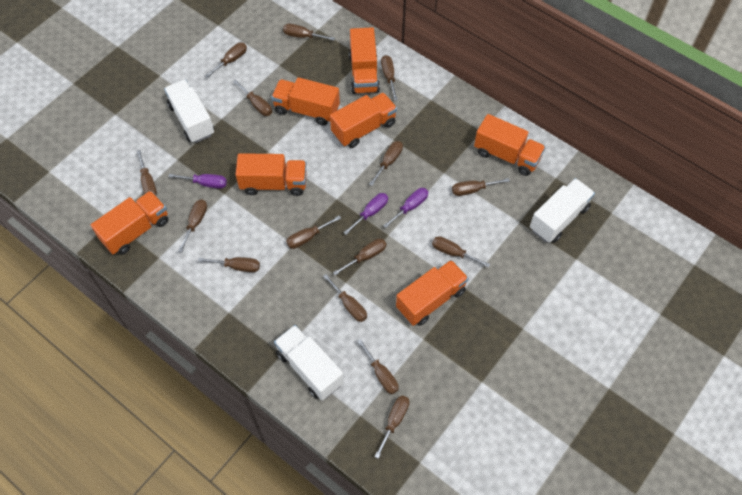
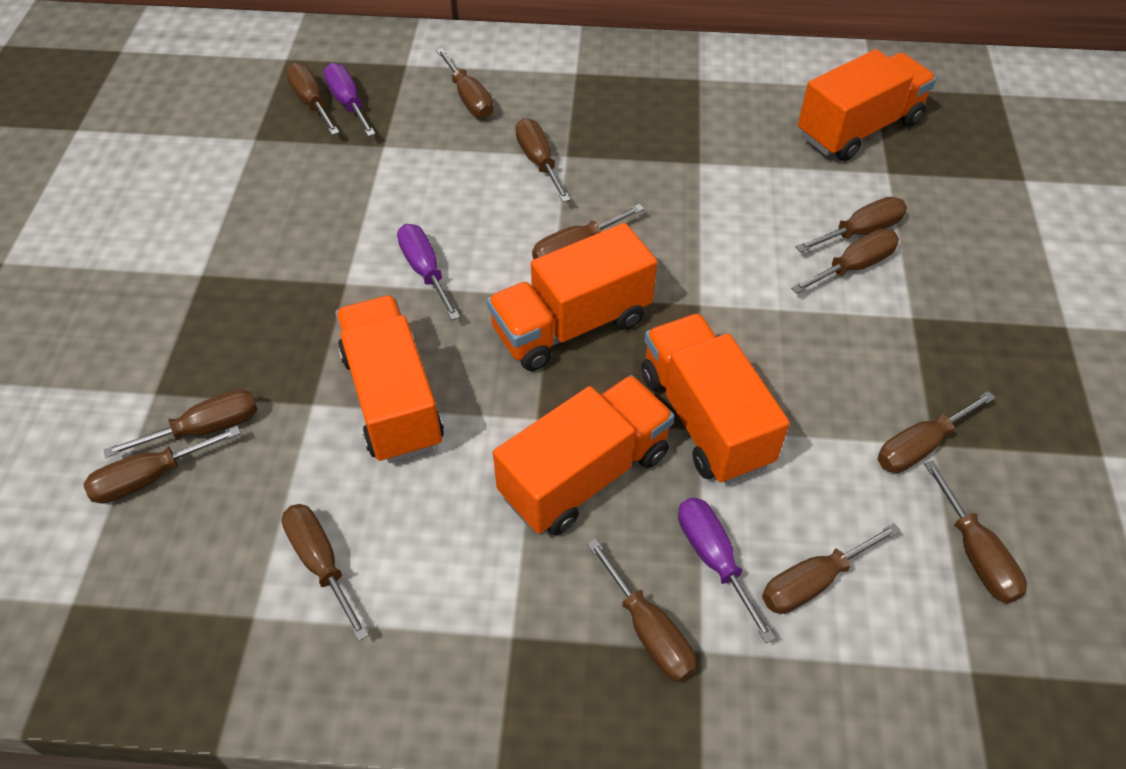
brown screwdriver: 15 -> 13
orange truck: 7 -> 5
white truck: 3 -> 0

